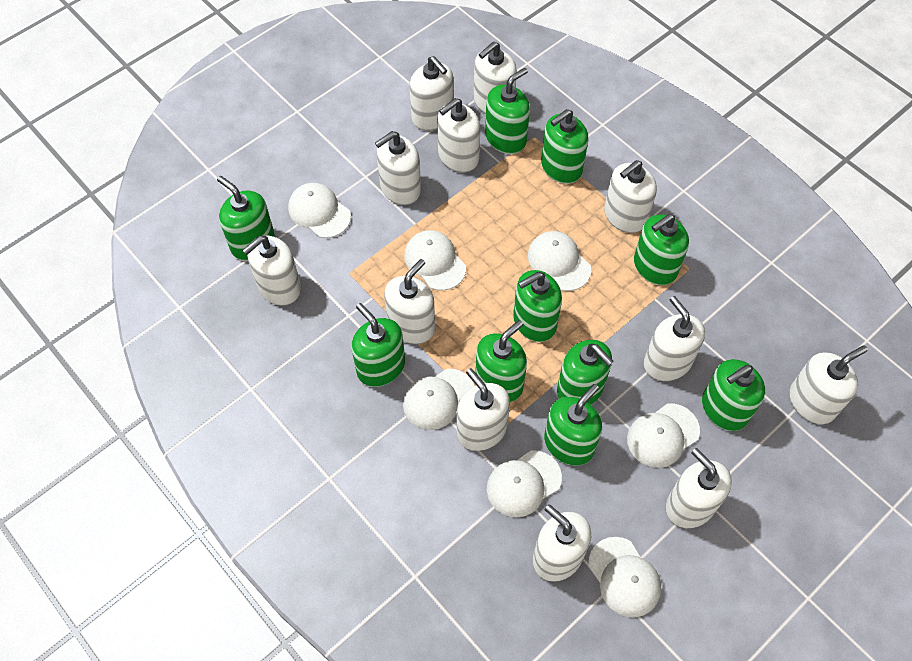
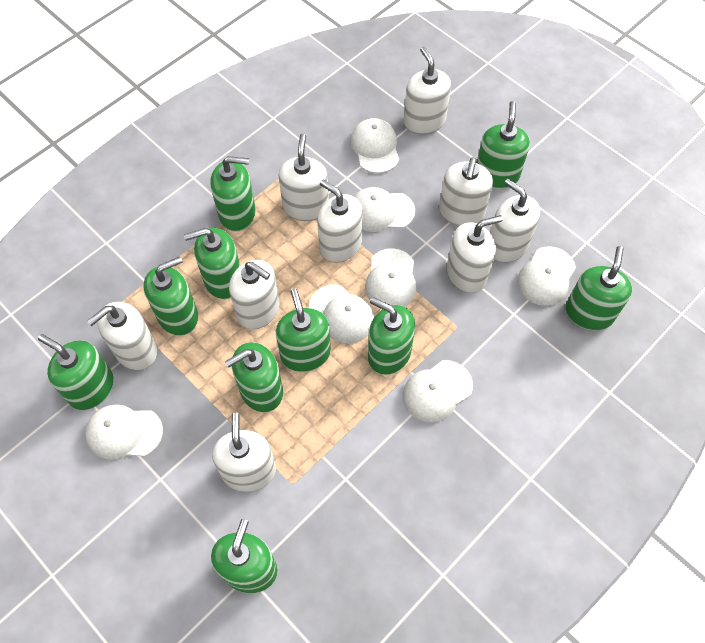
white soap dispenser: 12 -> 9

